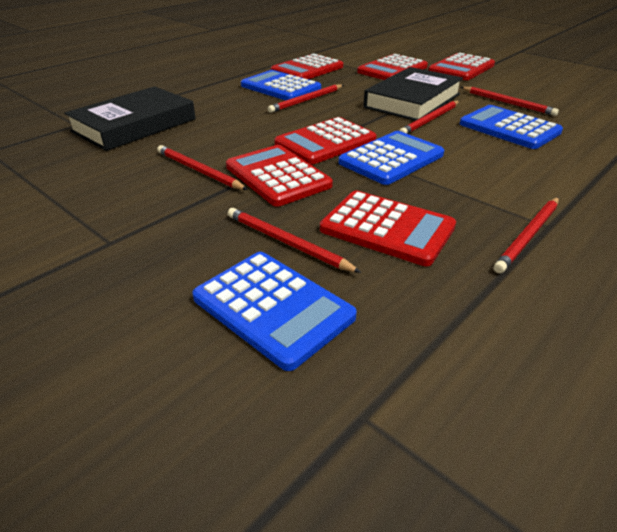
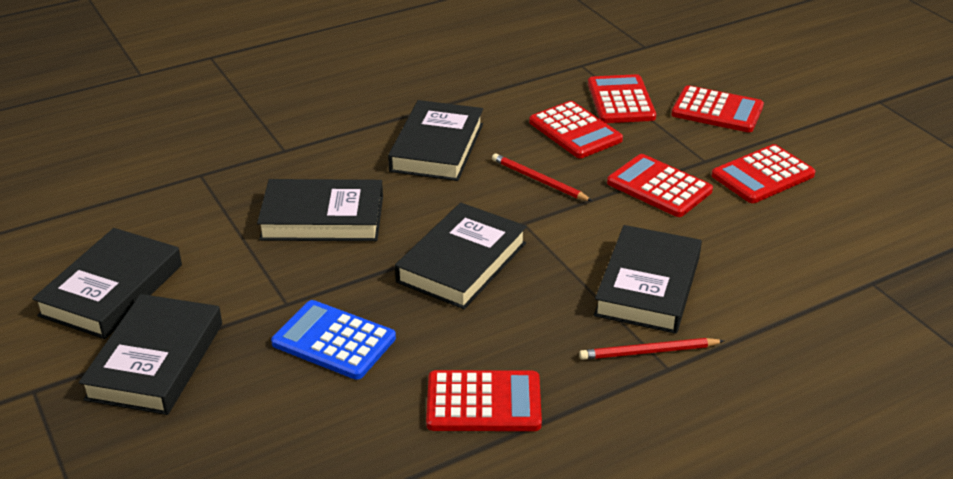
black book: 2 -> 6
blue calculator: 4 -> 1
red pencil: 6 -> 2

